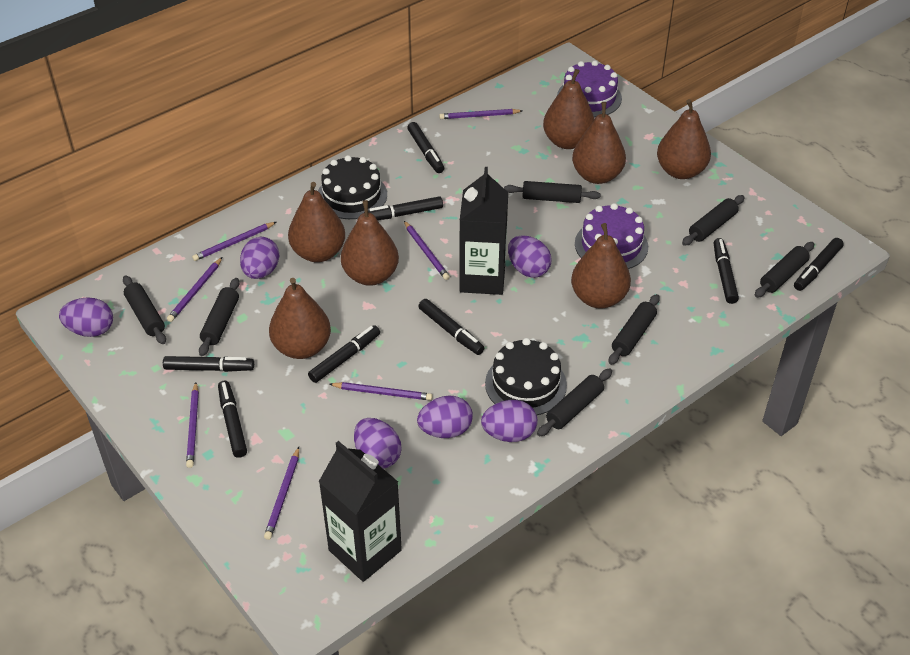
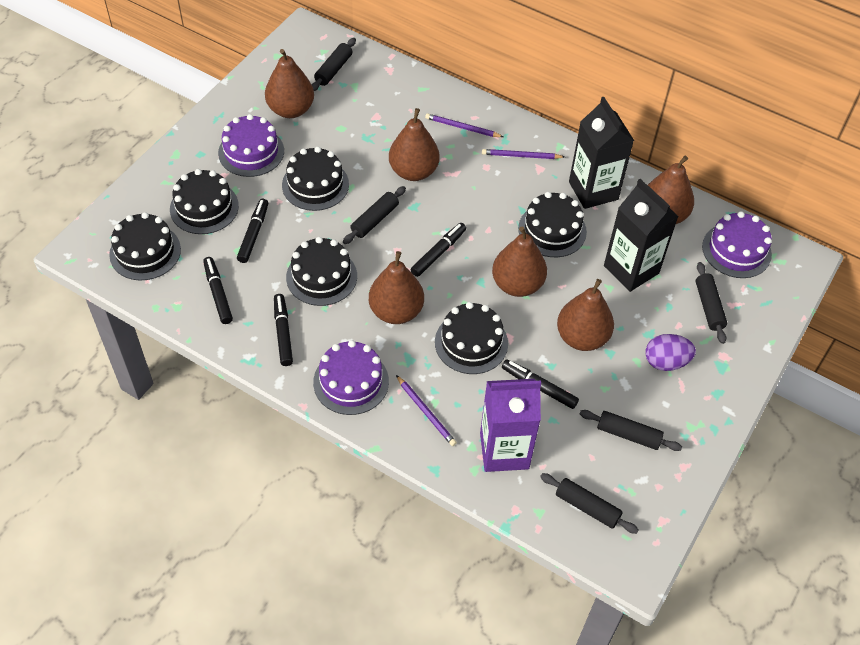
black cake: 2 -> 6
black marker: 8 -> 5
black rolling pin: 7 -> 5
brown pear: 7 -> 6
purple cake: 2 -> 3
purple carton: 0 -> 1
purple egg: 6 -> 1
purple pencil: 7 -> 3

